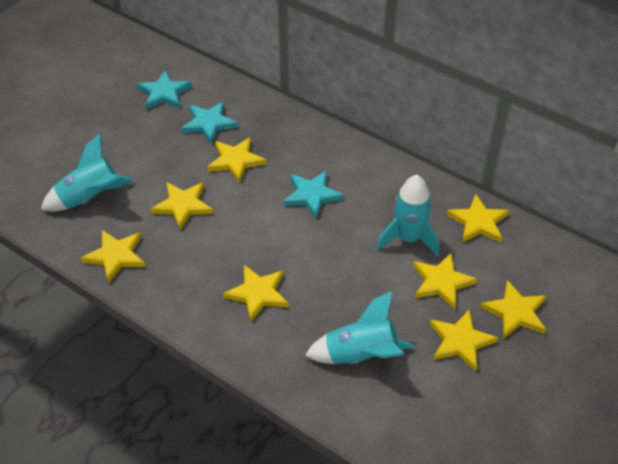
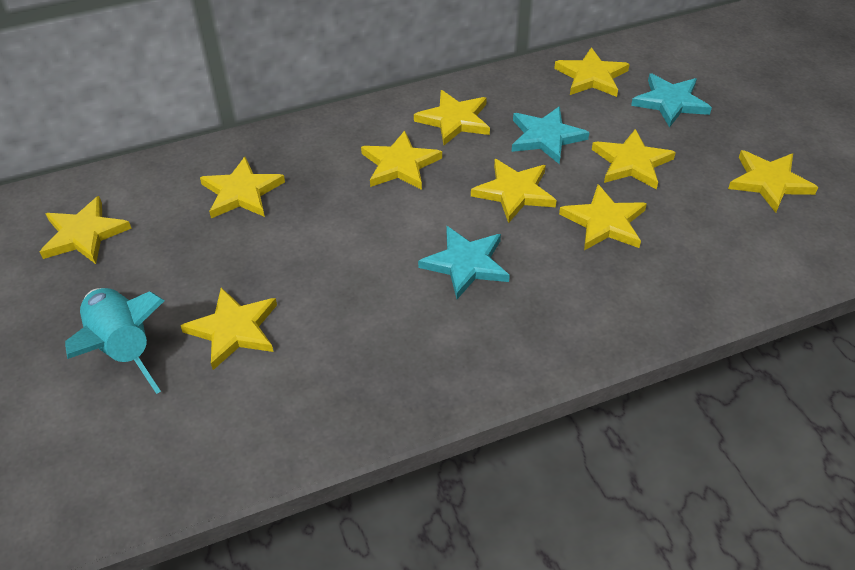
turquoise rocket: 3 -> 1
yellow star: 8 -> 10

